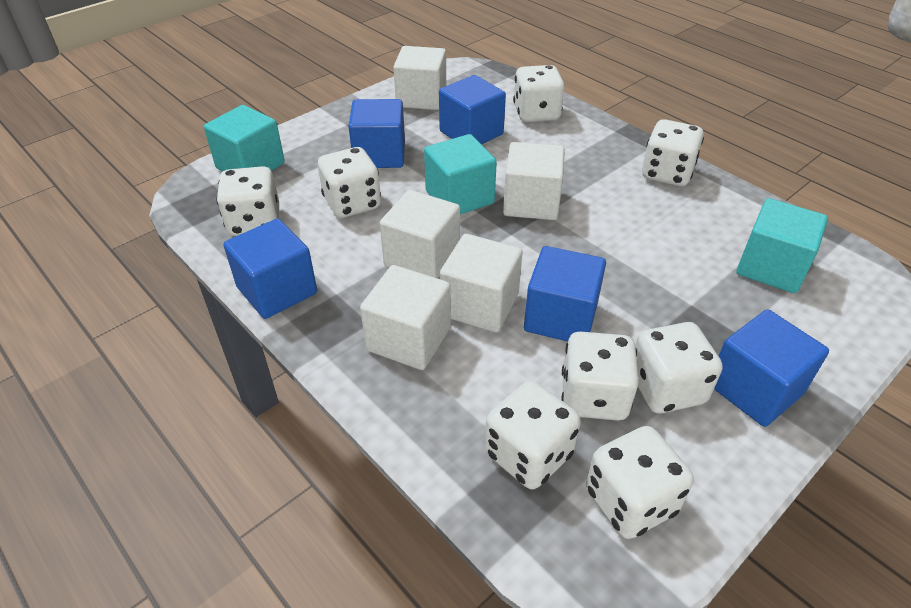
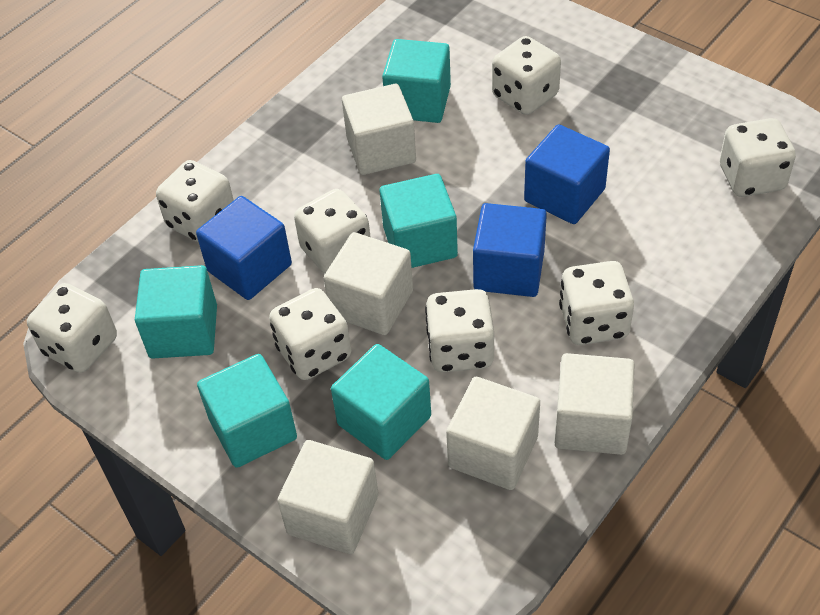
blue cube: 5 -> 3
turquoise cube: 3 -> 5

